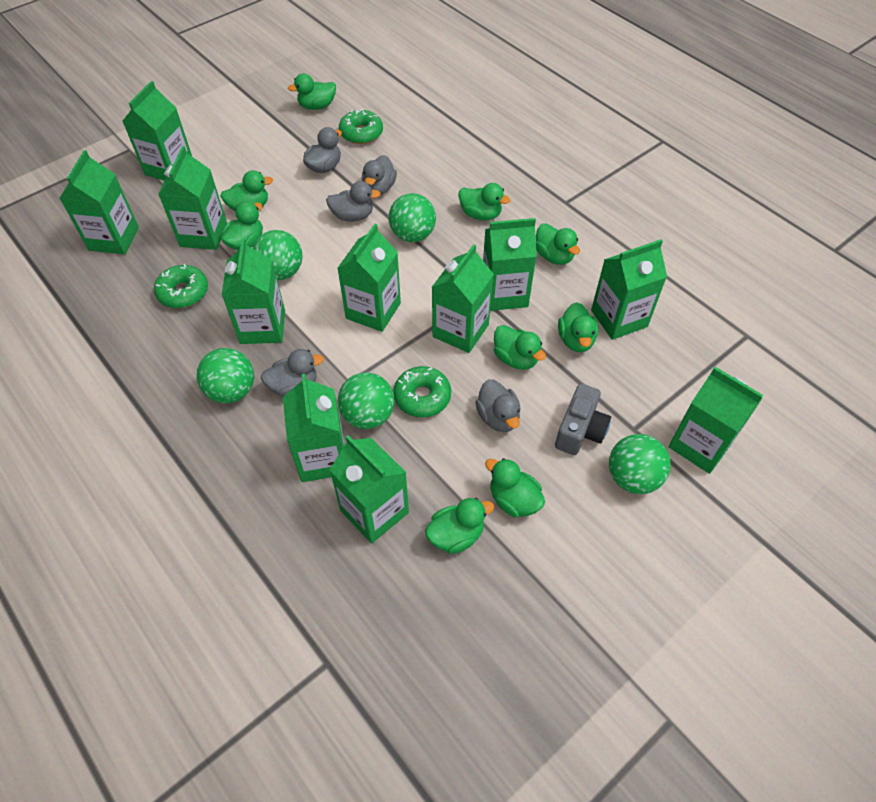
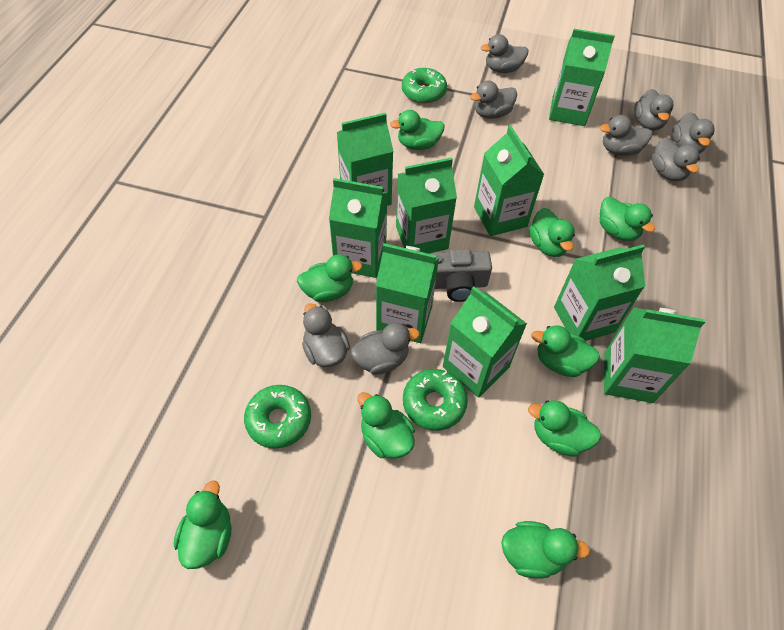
green ball: 5 -> 0
green carton: 11 -> 9
grey duck: 5 -> 8

